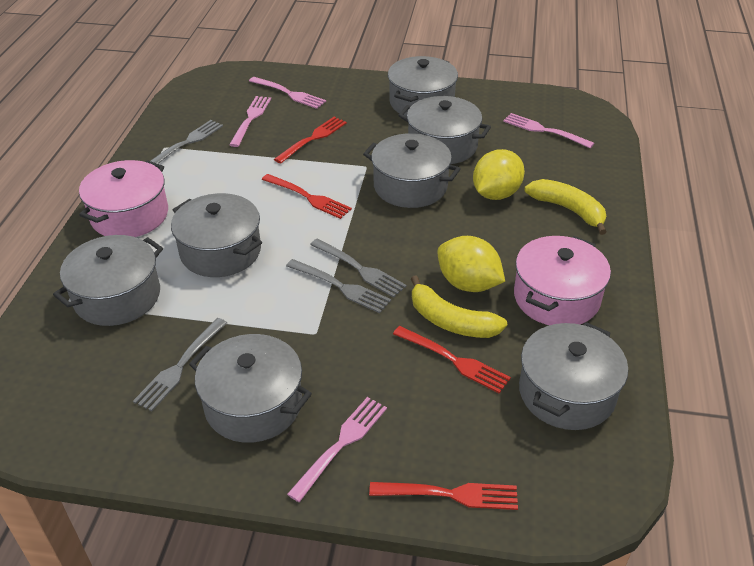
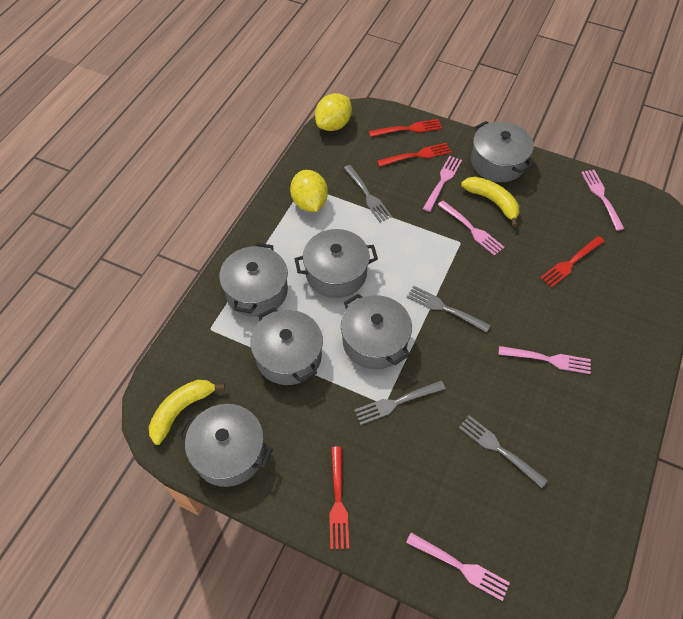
grey pot: 7 -> 6
pink fork: 4 -> 5
pink pot: 2 -> 0

